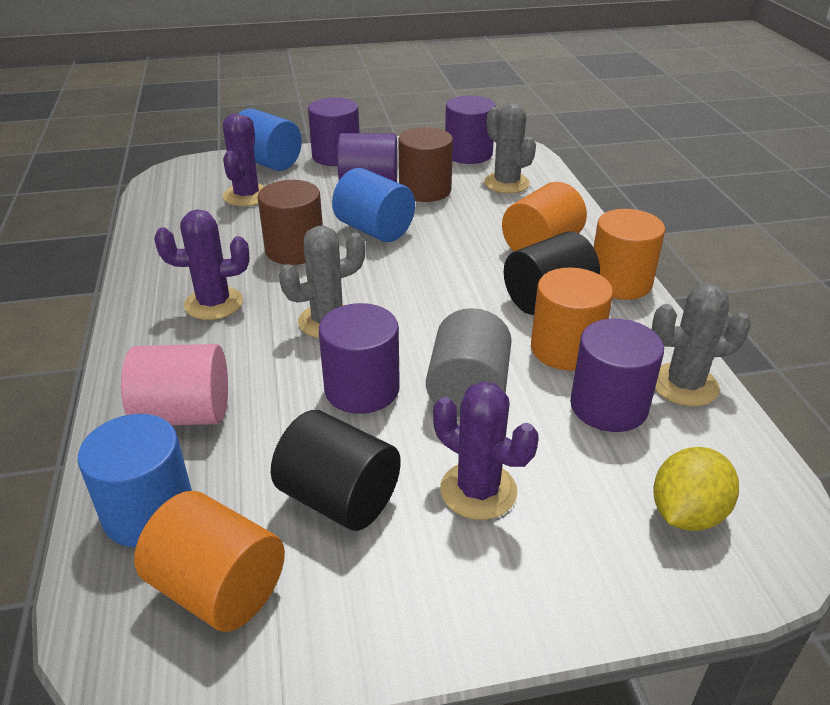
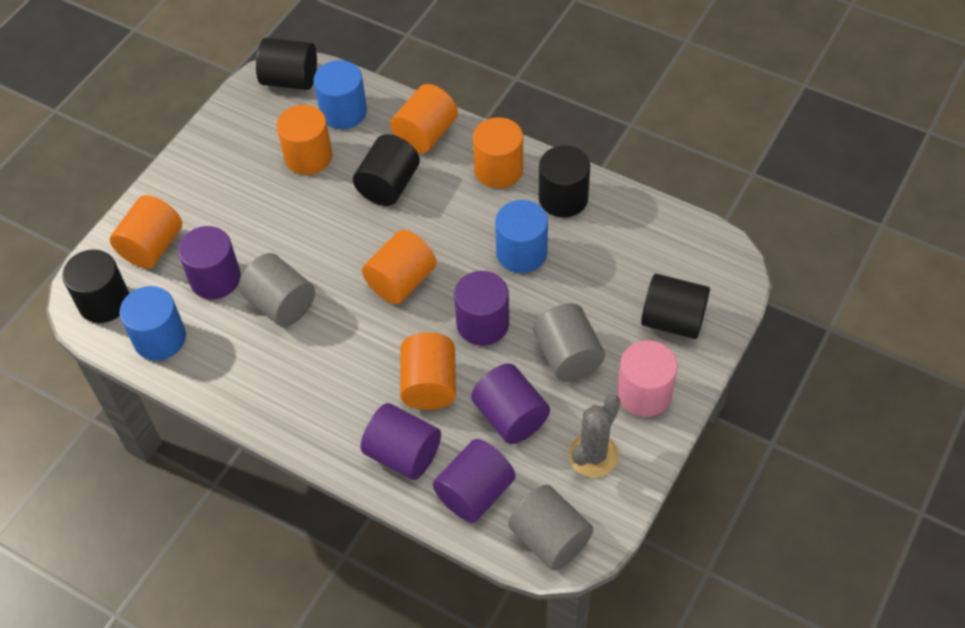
black cylinder: 2 -> 5
brown cylinder: 2 -> 0
grey cactus: 3 -> 1
grey cylinder: 1 -> 3
orange cylinder: 4 -> 6
purple cactus: 3 -> 0
yellow lemon: 1 -> 0

